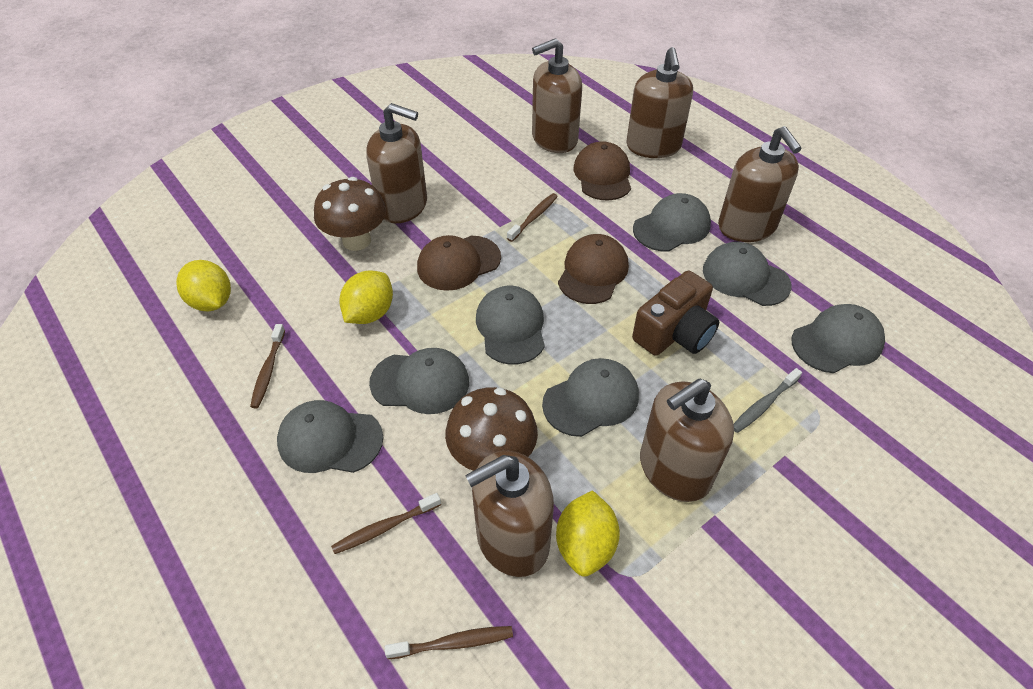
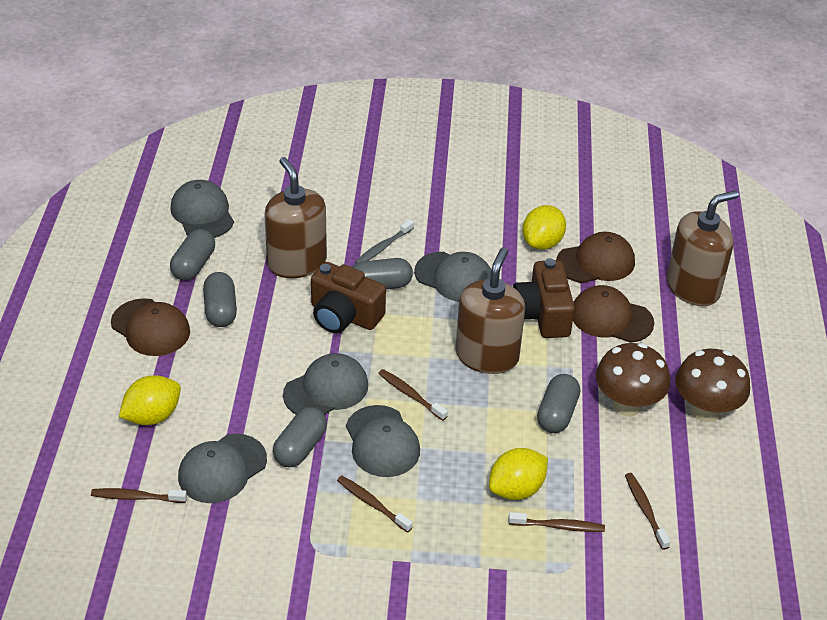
brown camera: 1 -> 2
brown soap dispenser: 6 -> 3
brown toothbrush: 4 -> 5
grey cap: 7 -> 5
grey capsule: 0 -> 5

